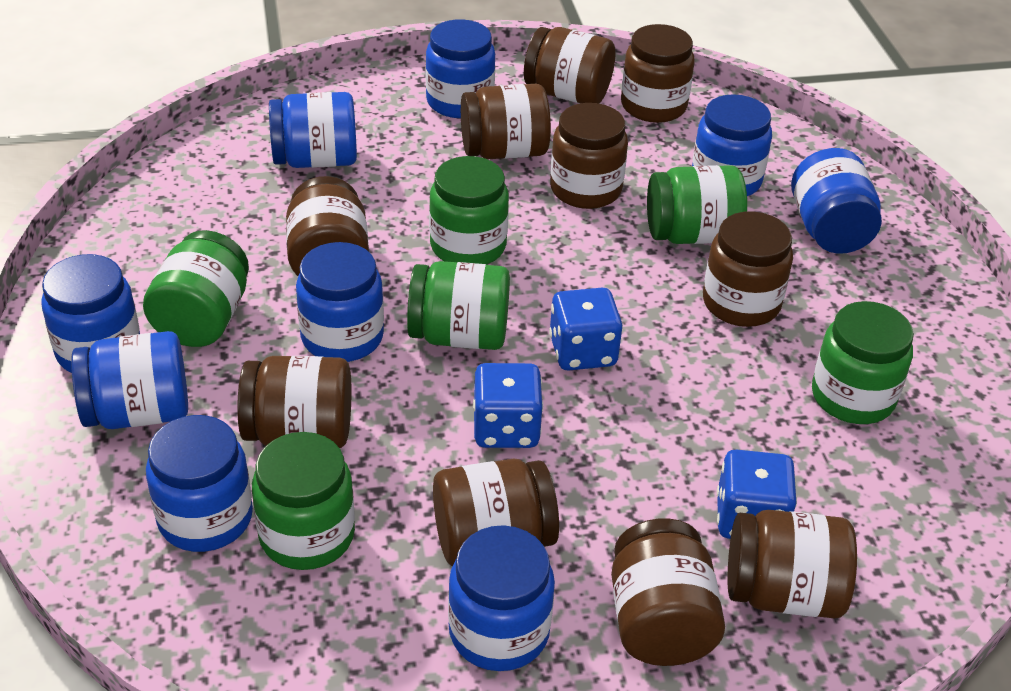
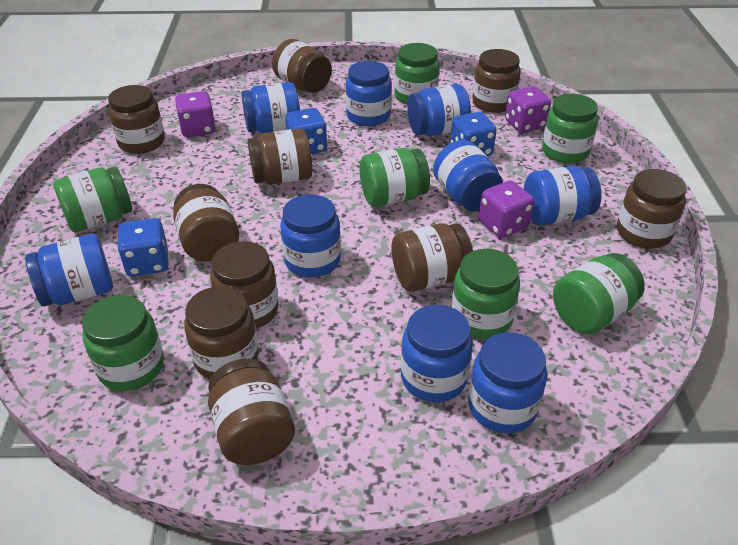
green jar: 6 -> 7
purple dice: 0 -> 3

